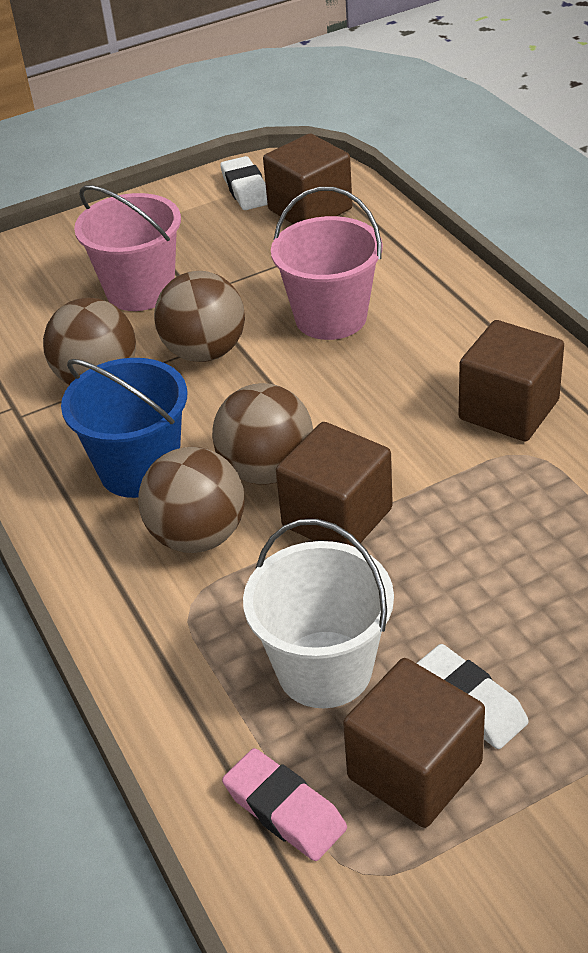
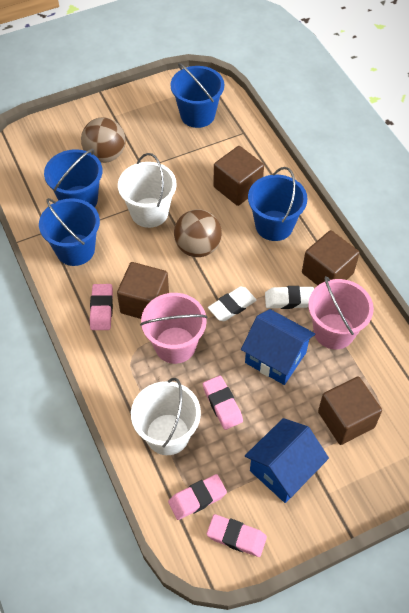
blue bucket: 1 -> 4
blue house: 0 -> 2
brown ball: 4 -> 2
pink eraser: 1 -> 4
white bucket: 1 -> 2

